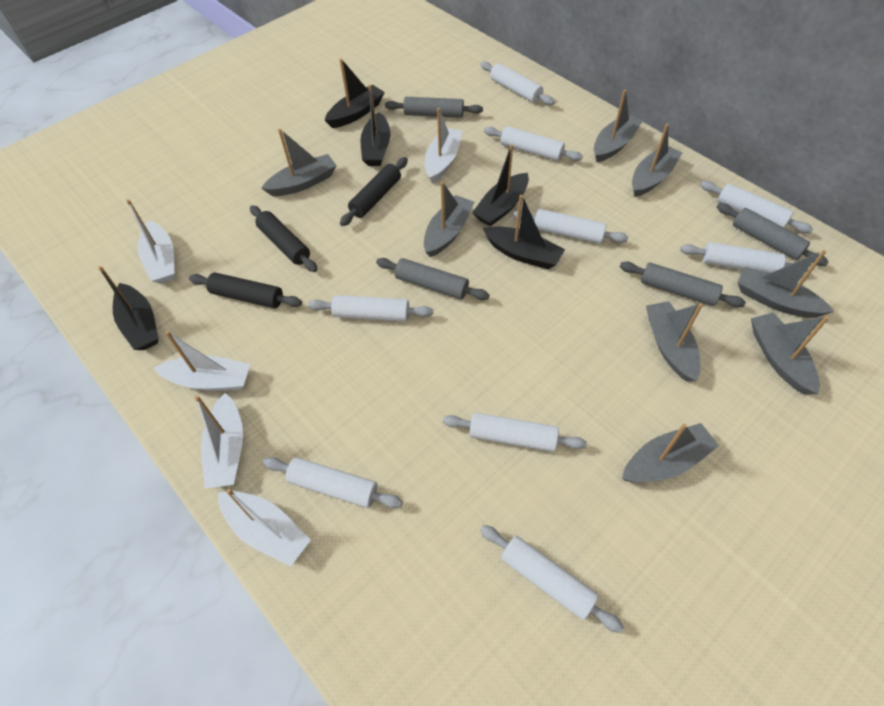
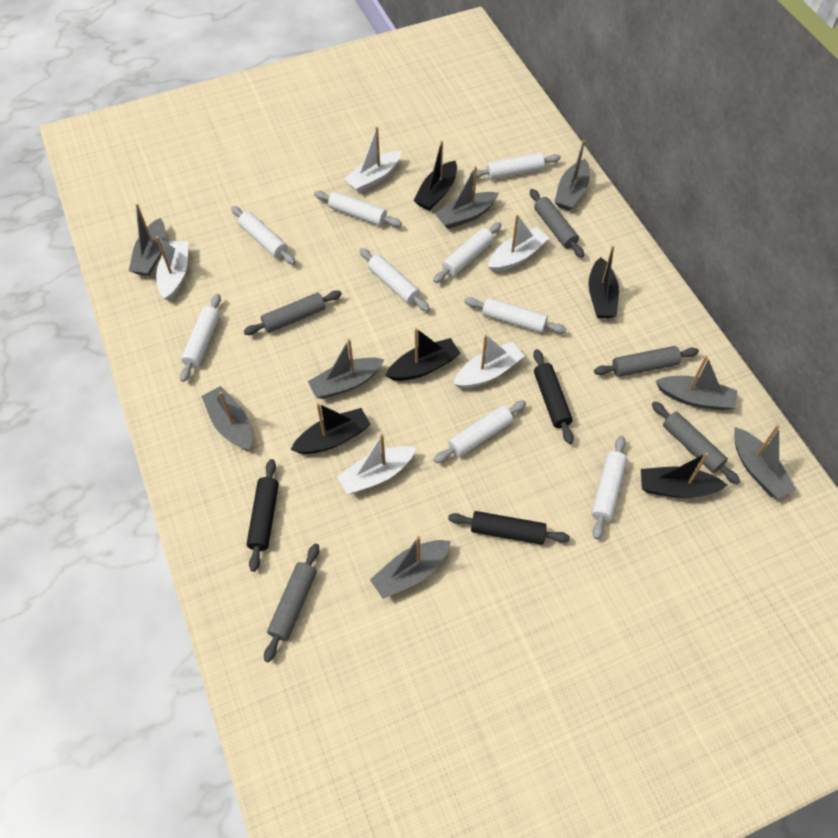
grey rolling pin: 4 -> 5

